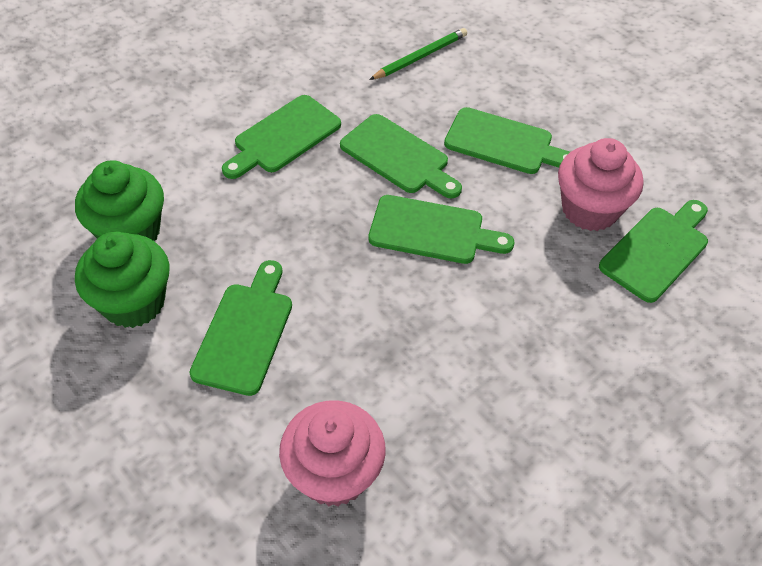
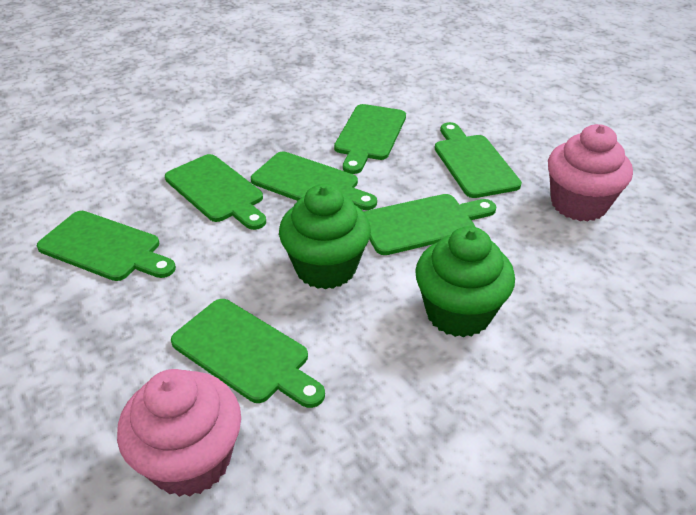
green cutting board: 6 -> 7
green pencil: 1 -> 0

